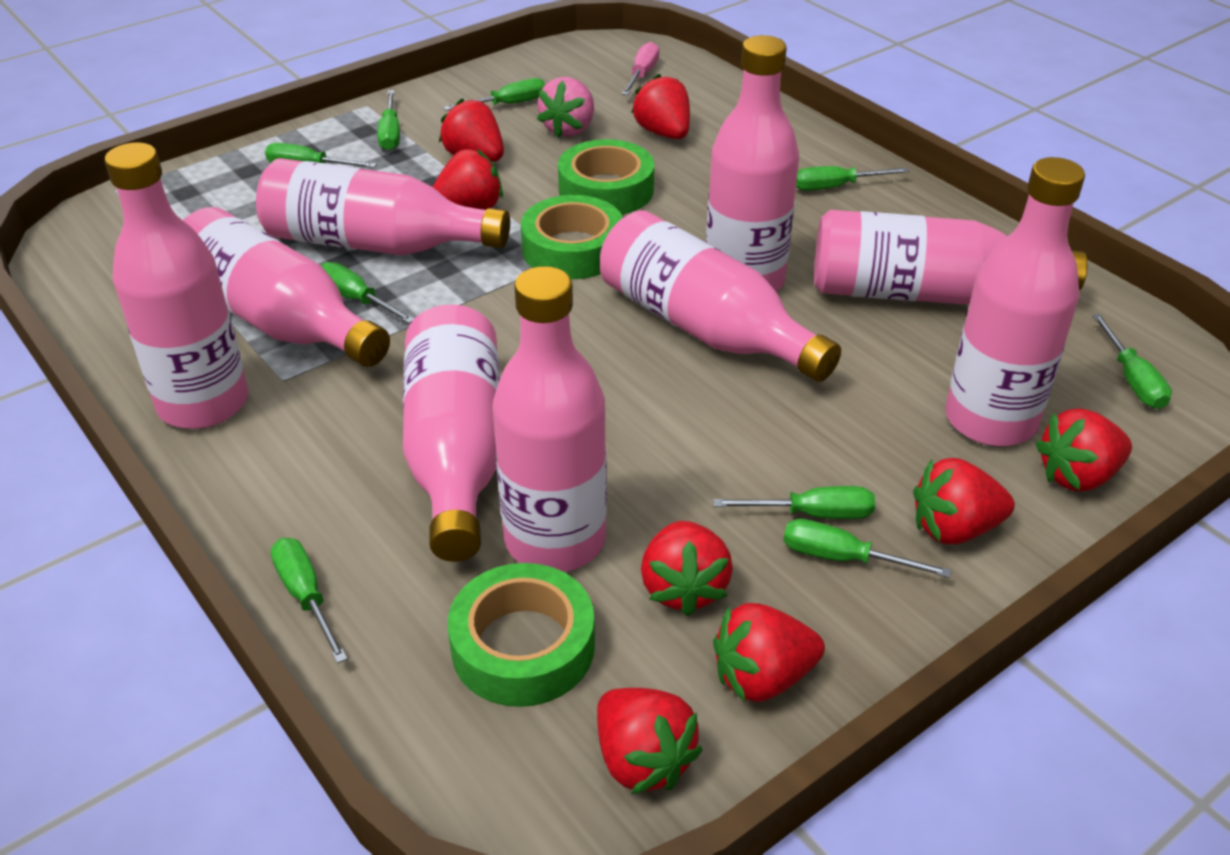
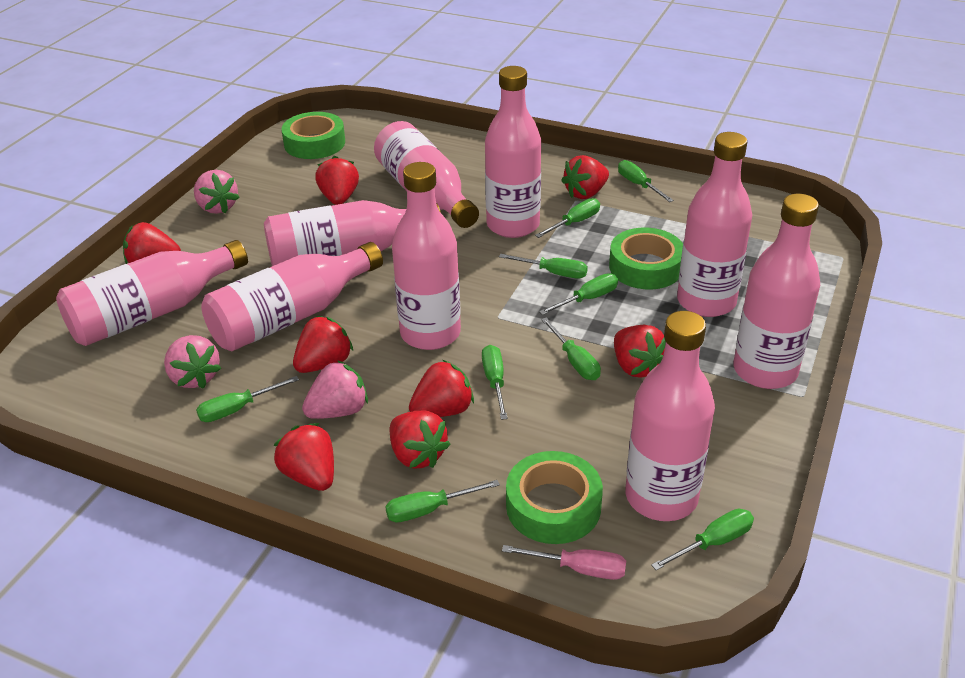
pink strawberry: 1 -> 3

